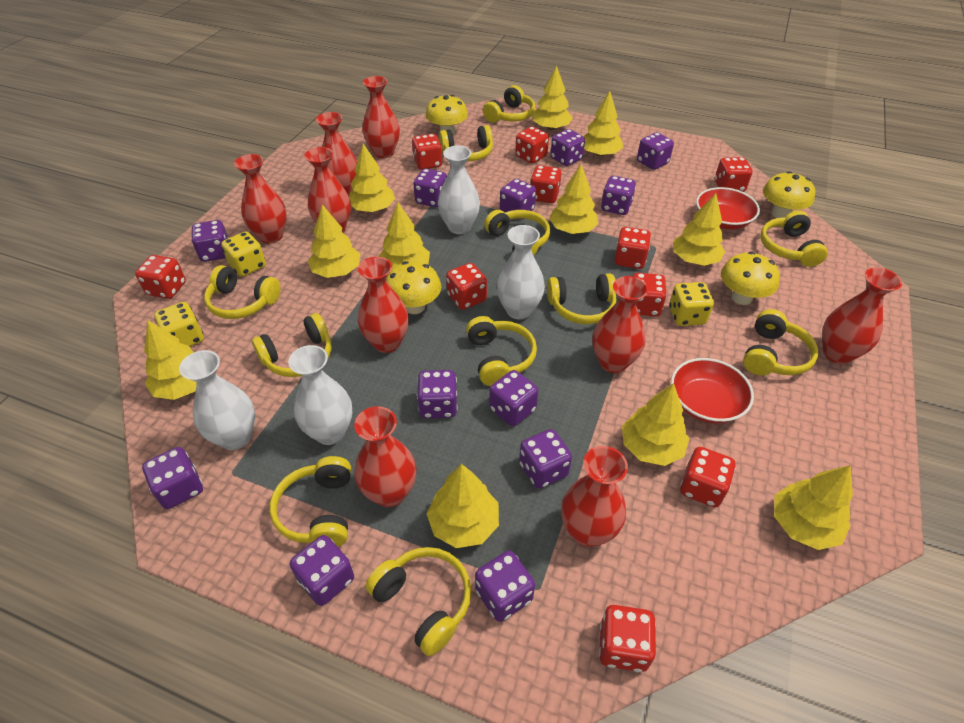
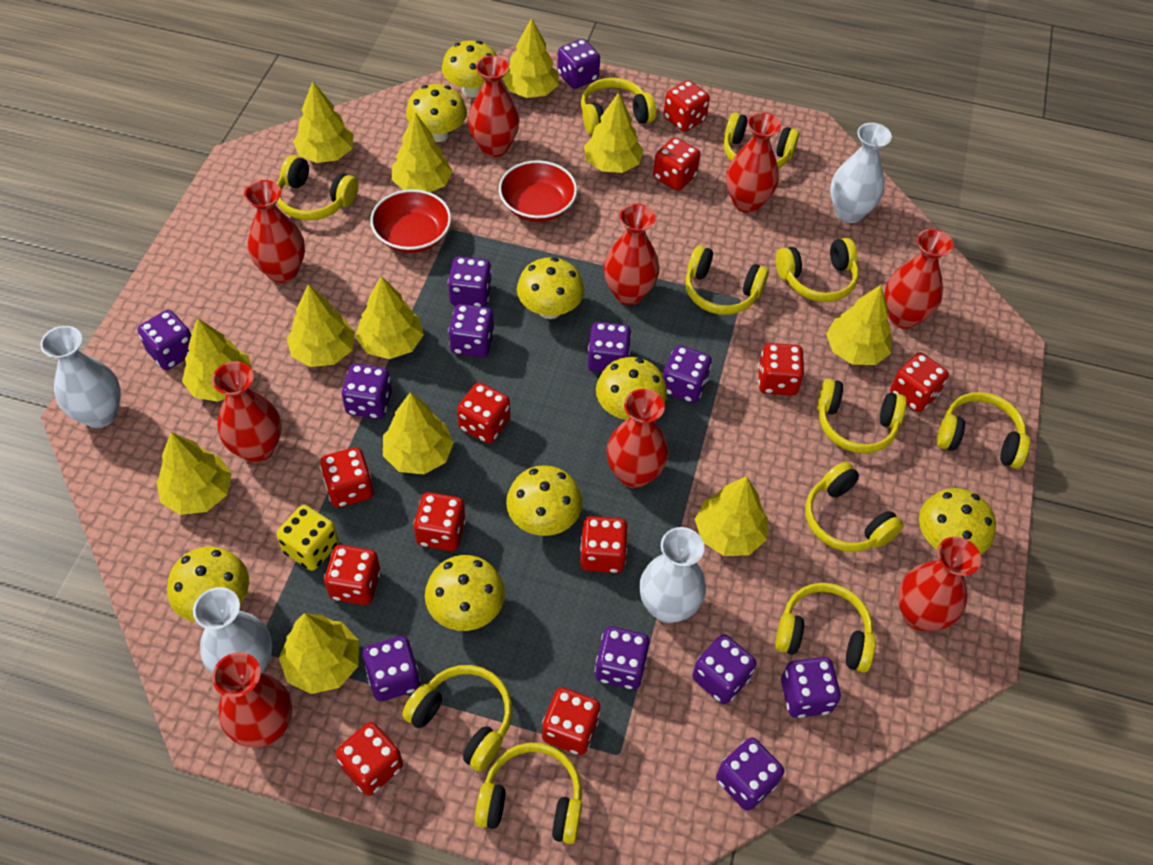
red dice: 10 -> 11
yellow dice: 3 -> 1
yellow mushroom: 4 -> 8
yellow tree: 11 -> 12

